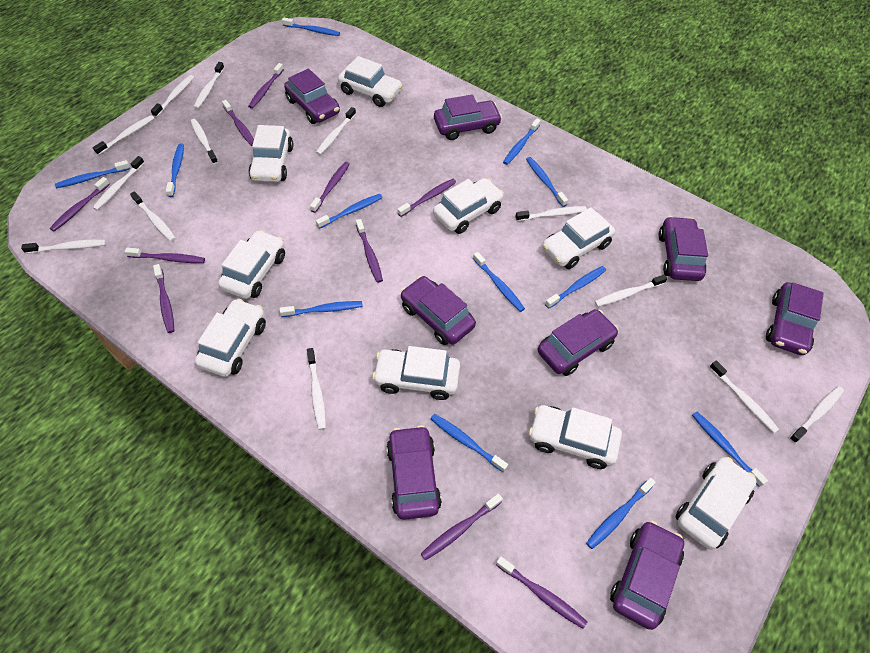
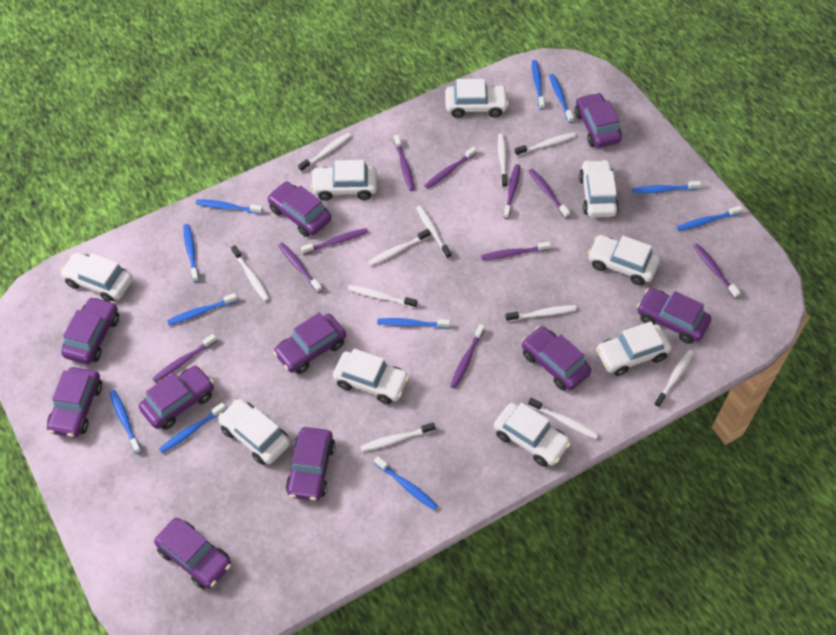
blue toothbrush: 12 -> 11
purple car: 8 -> 10
white toothbrush: 13 -> 11

